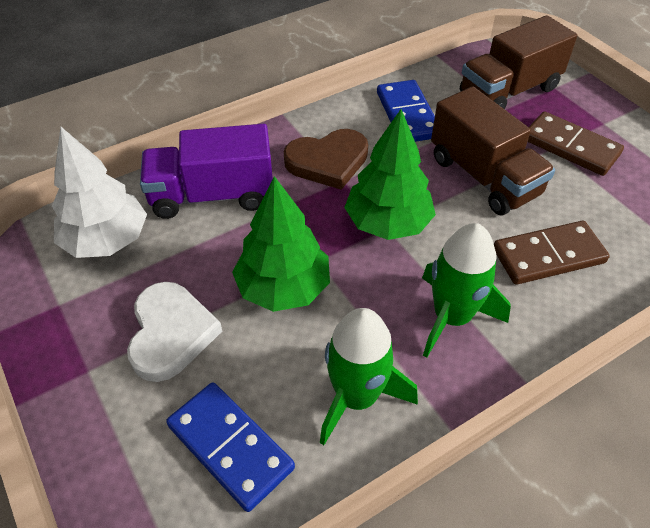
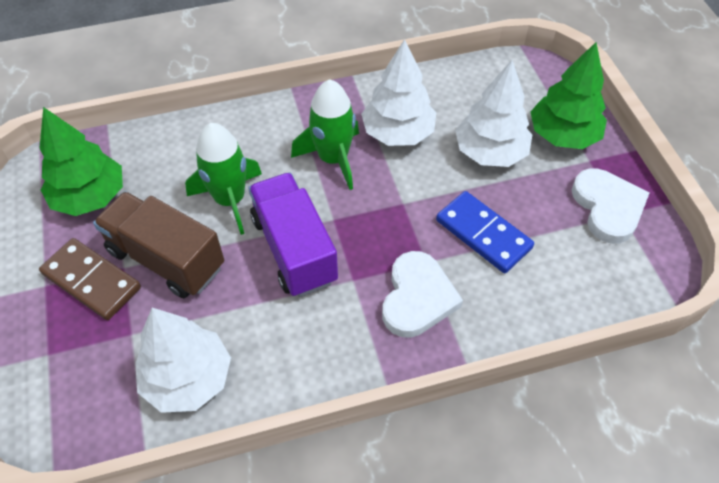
blue domino: 2 -> 1
brown domino: 2 -> 1
brown heart: 1 -> 0
brown truck: 2 -> 1
white heart: 1 -> 2
white tree: 1 -> 3

